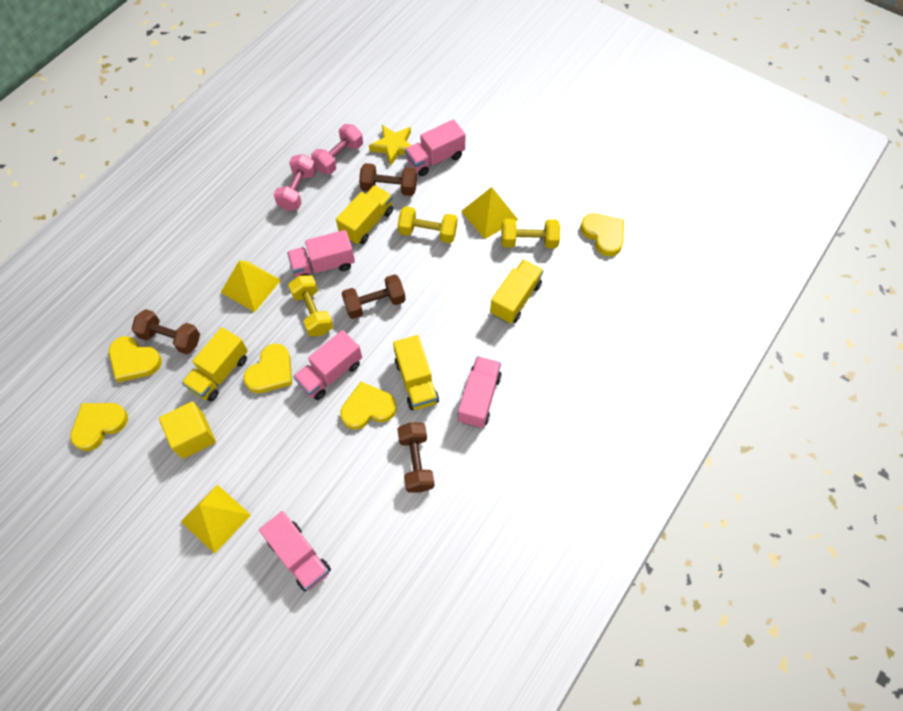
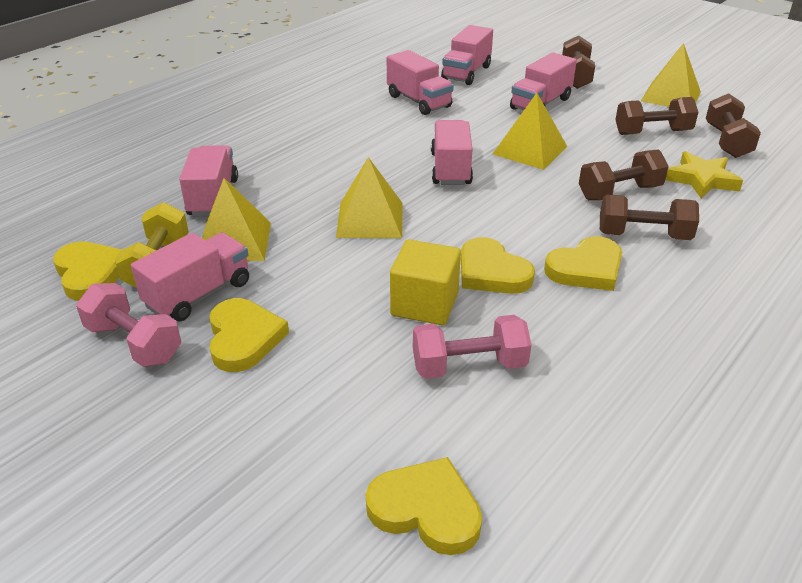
brown dumbbell: 4 -> 5
pink truck: 5 -> 6
yellow dumbbell: 3 -> 1
yellow pyramid: 3 -> 4
yellow truck: 4 -> 0

